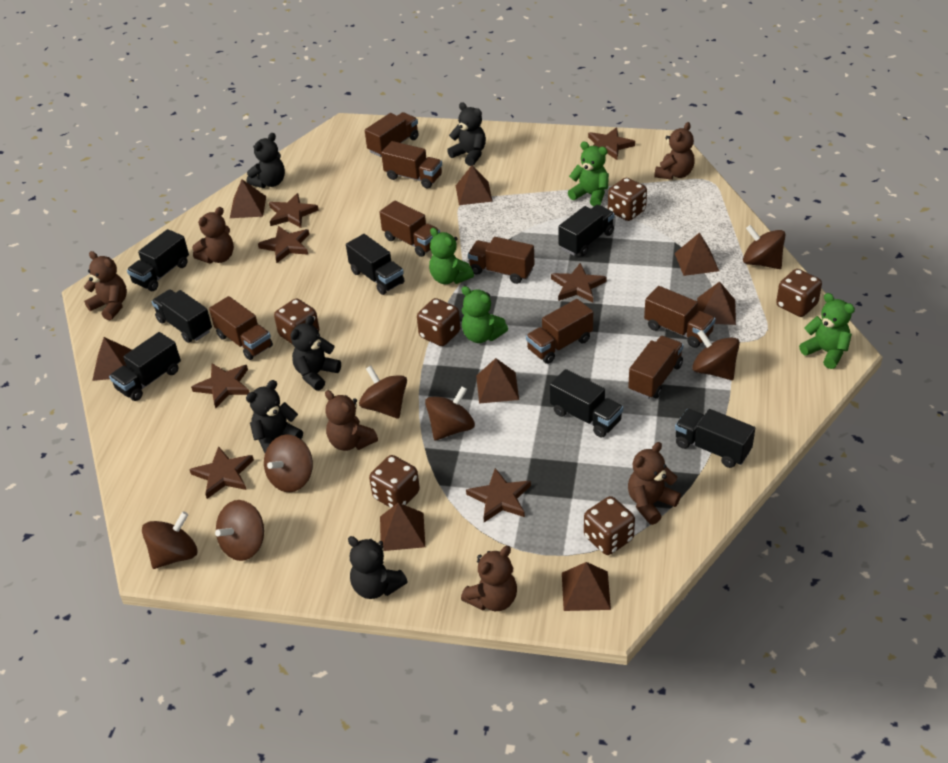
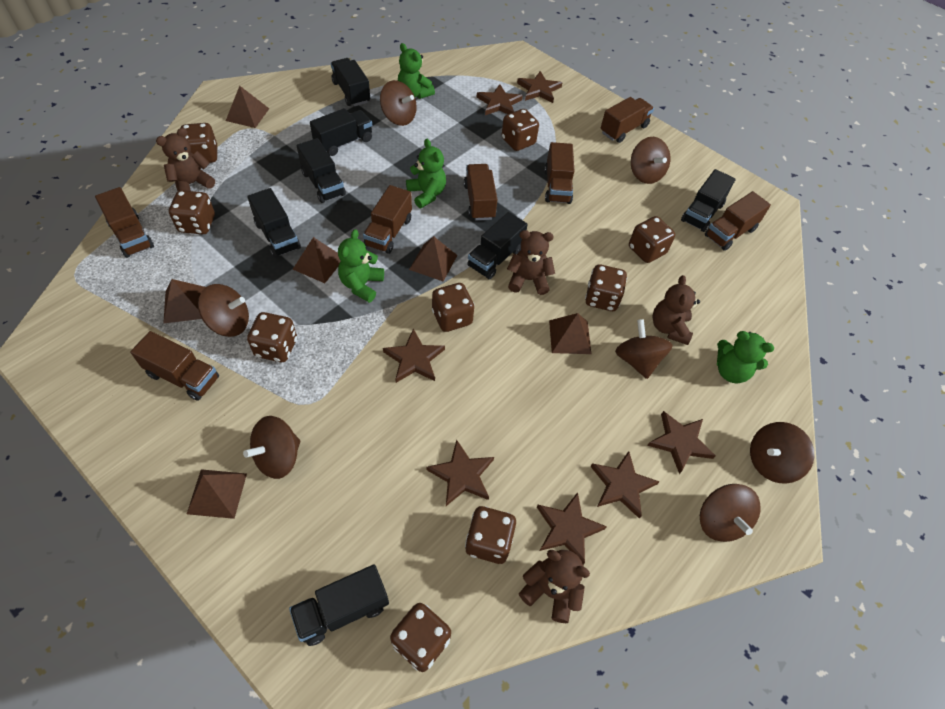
black teddy bear: 5 -> 0
brown dice: 6 -> 9
brown pyramid: 8 -> 6
brown teddy bear: 6 -> 4
brown truck: 8 -> 7

